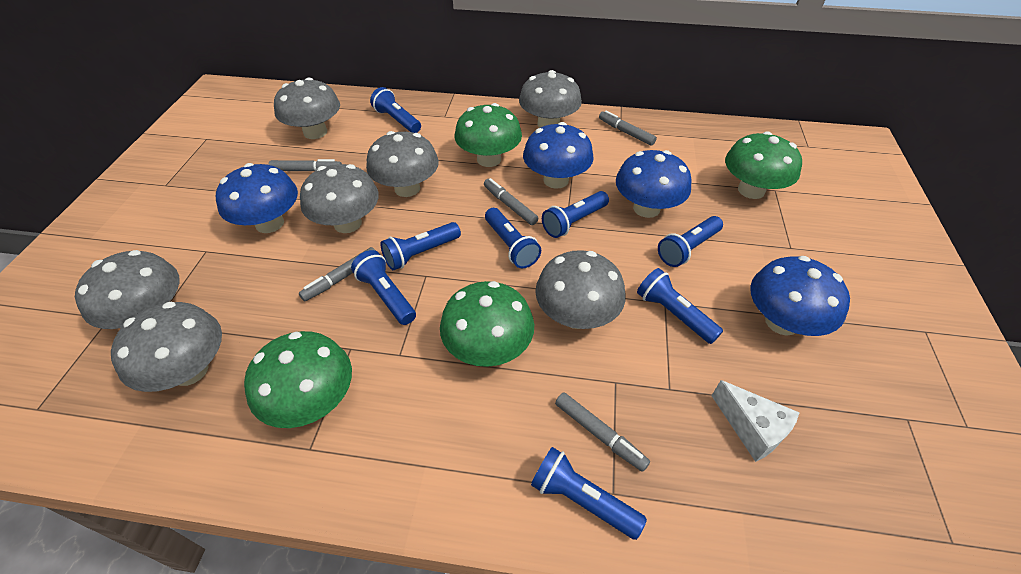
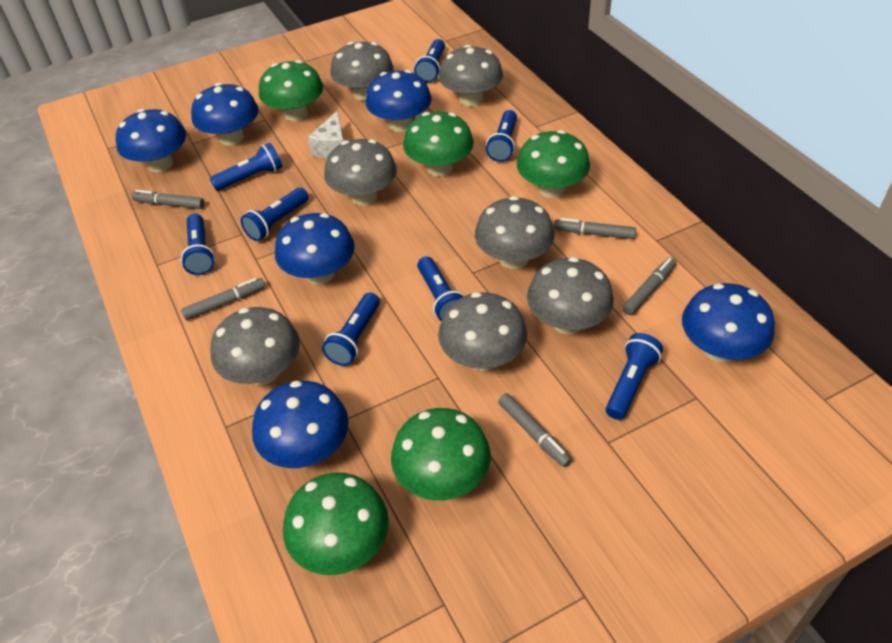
blue mushroom: 4 -> 6
green mushroom: 4 -> 5

